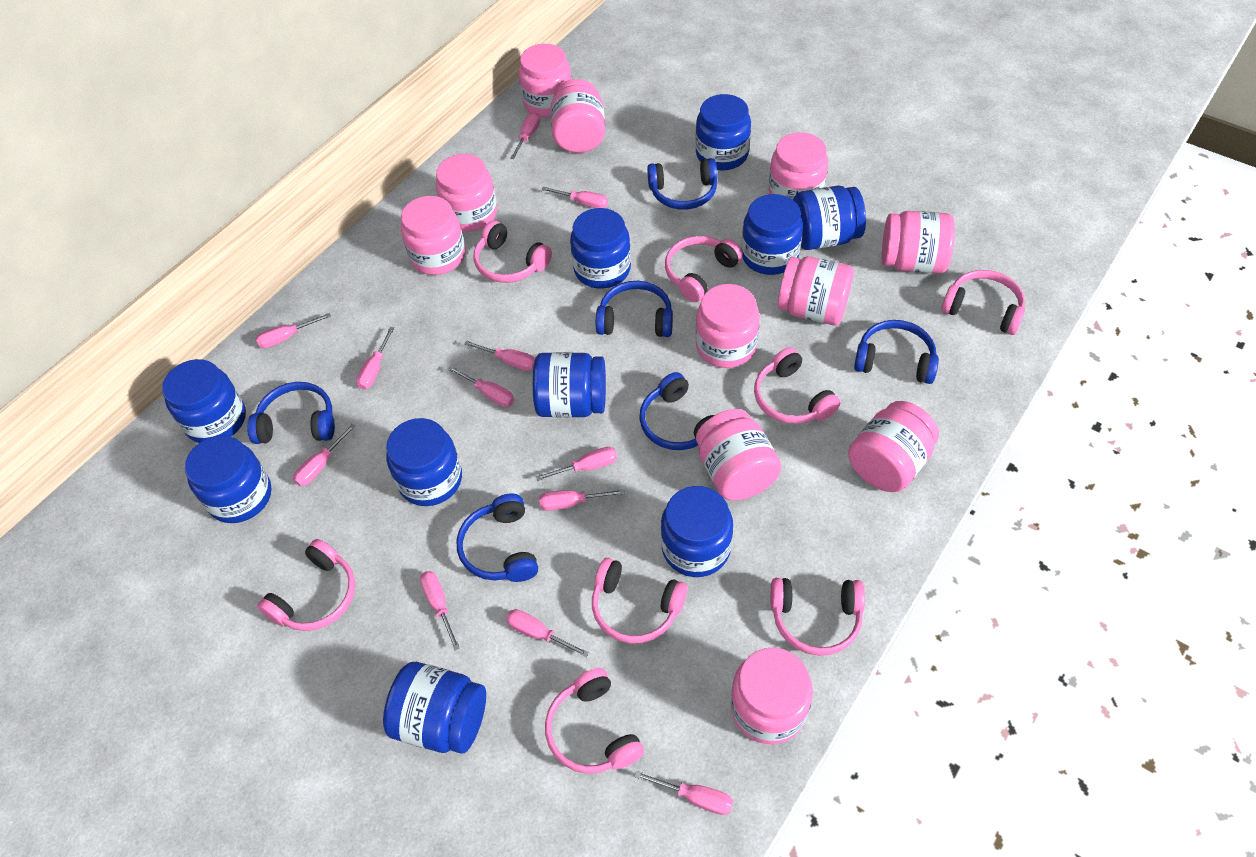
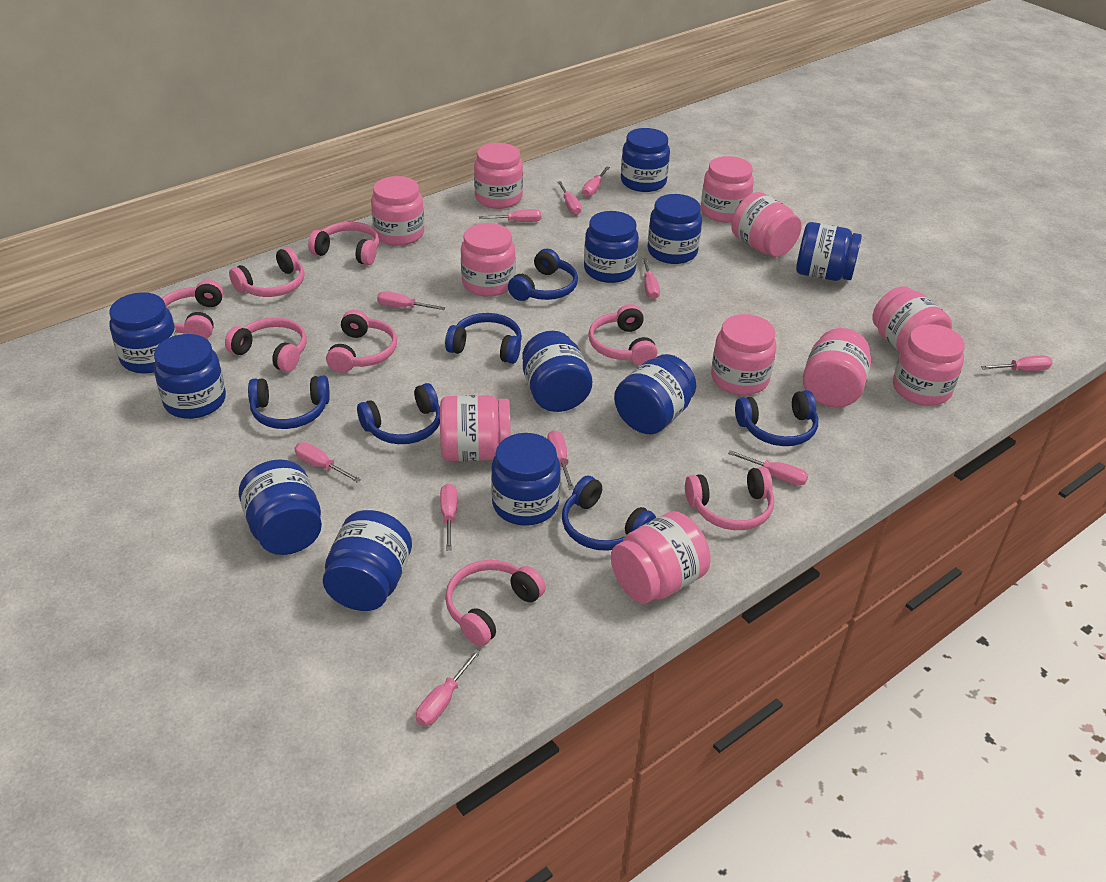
blue jar: 10 -> 11
pink screwdriver: 12 -> 11

